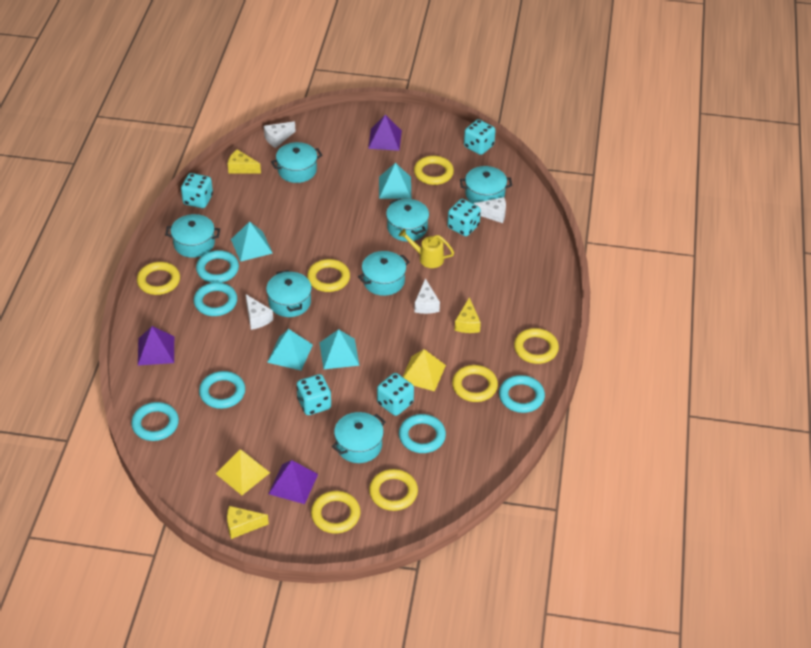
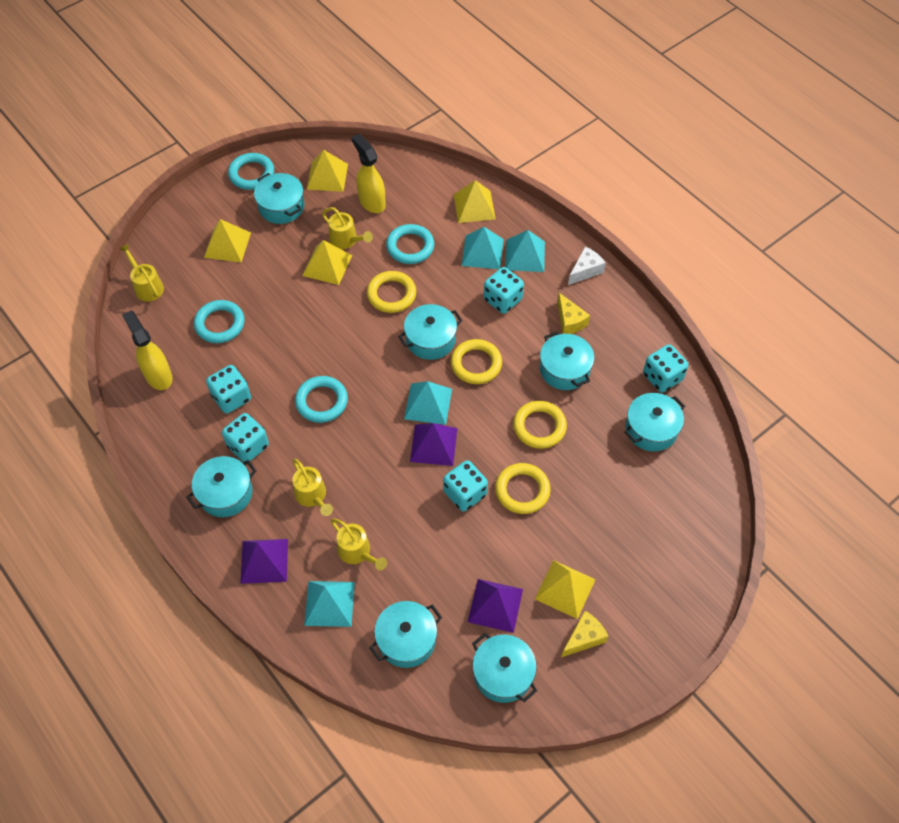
turquoise ring: 6 -> 4
white cheese: 4 -> 1
yellow cheese: 3 -> 2
yellow pyramid: 2 -> 5
yellow ring: 7 -> 4
yellow spray bottle: 0 -> 2
yellow watering can: 1 -> 4

